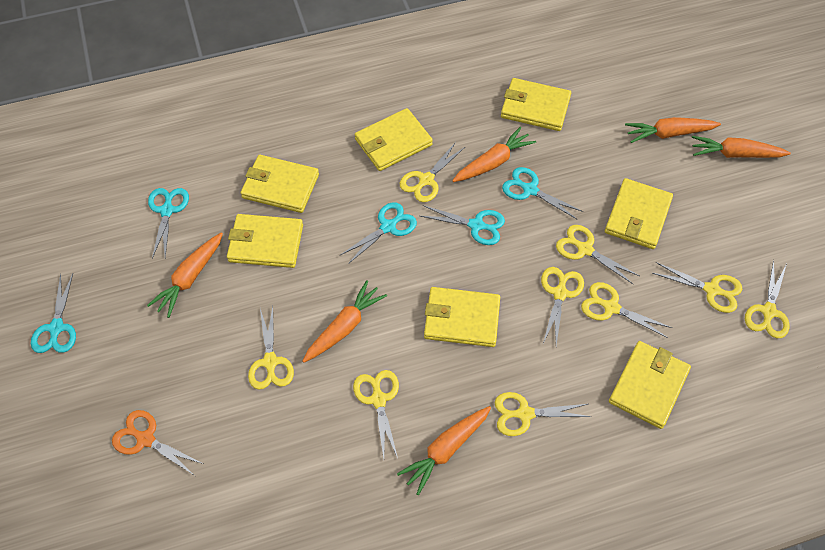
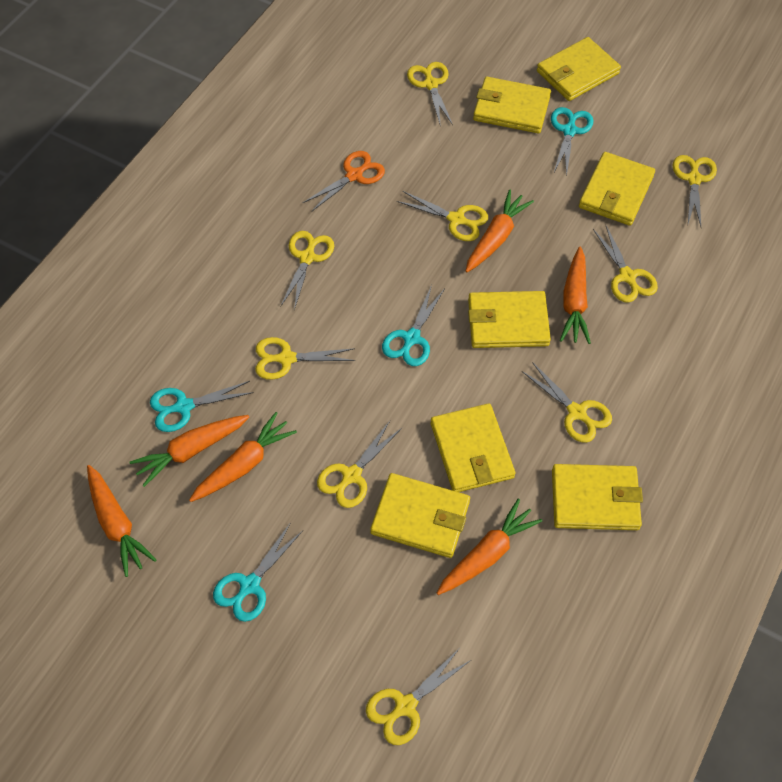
turquoise scissors: 5 -> 4

